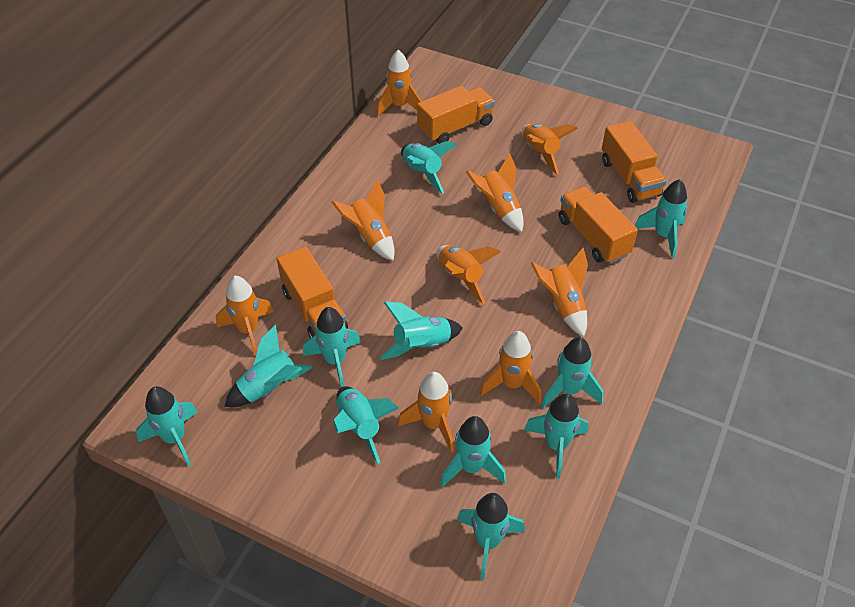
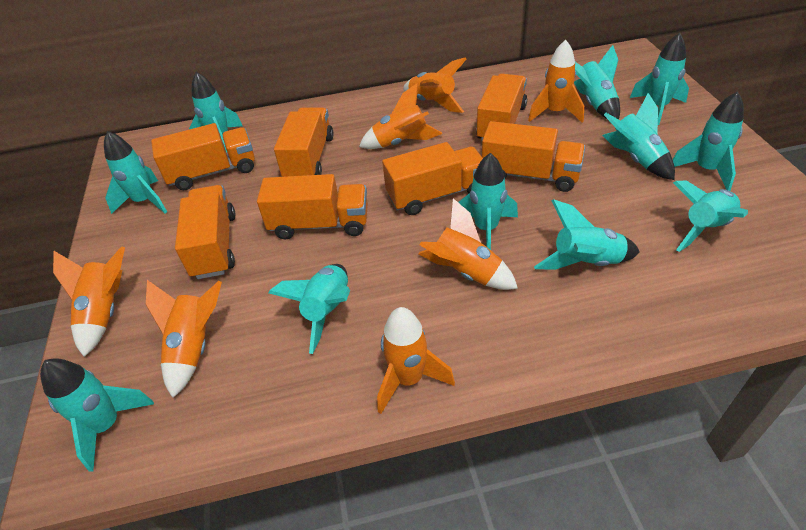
orange rocket: 9 -> 7
orange truck: 4 -> 7

